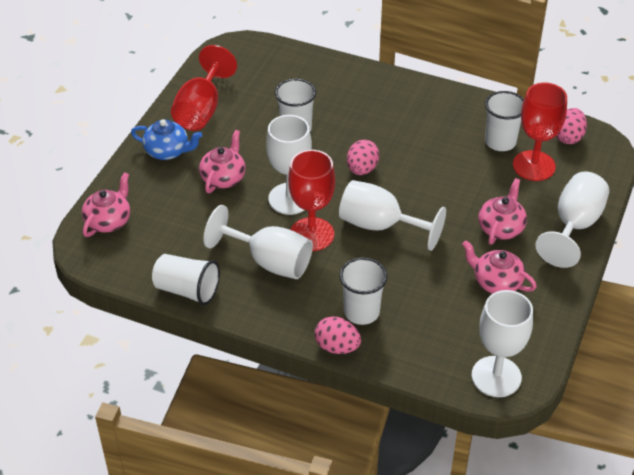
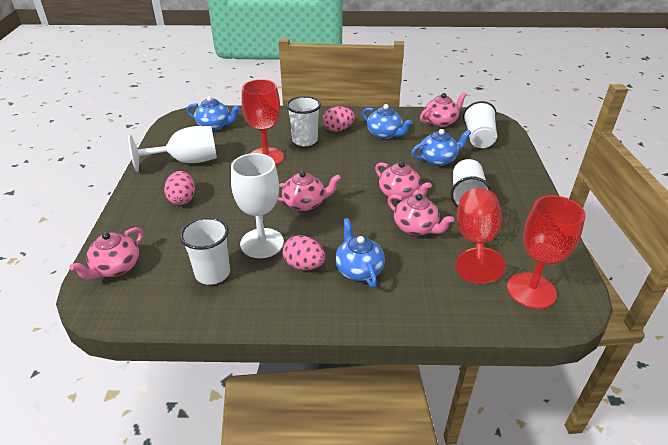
blue teapot: 1 -> 4
pink teapot: 4 -> 5
white goblet: 5 -> 2

